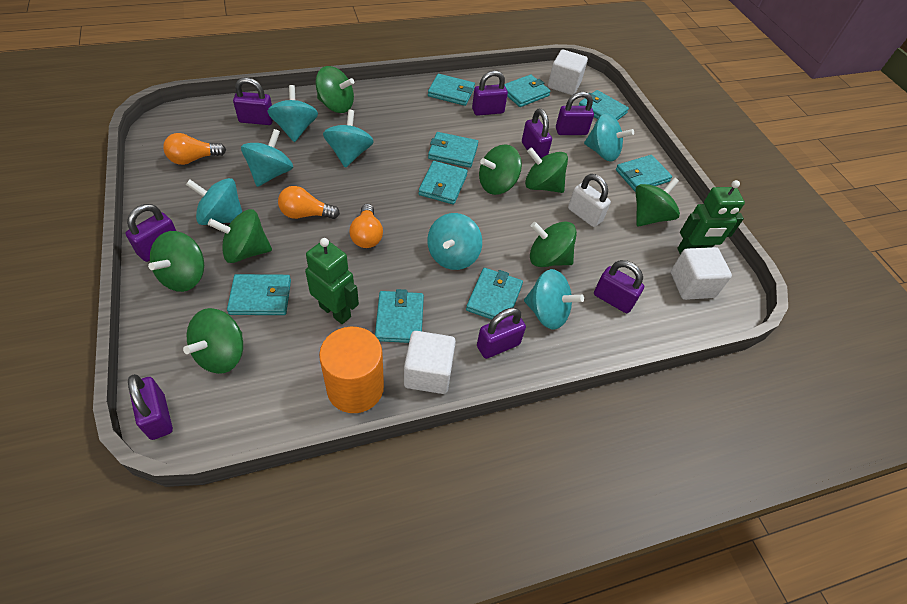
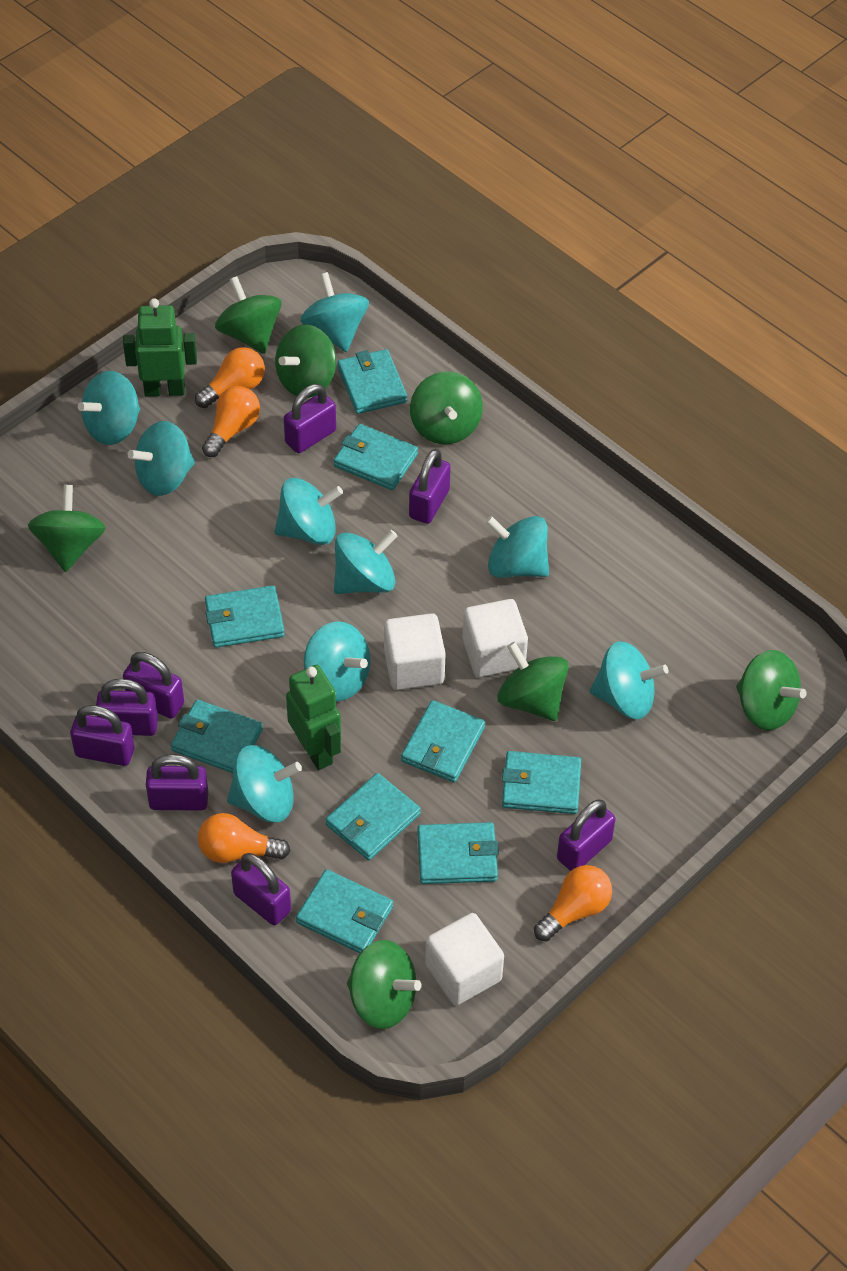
green spinning top: 8 -> 7
orange cylinder: 1 -> 0
orange light bulb: 3 -> 4
turquoise spinning top: 7 -> 9
white padlock: 1 -> 0

